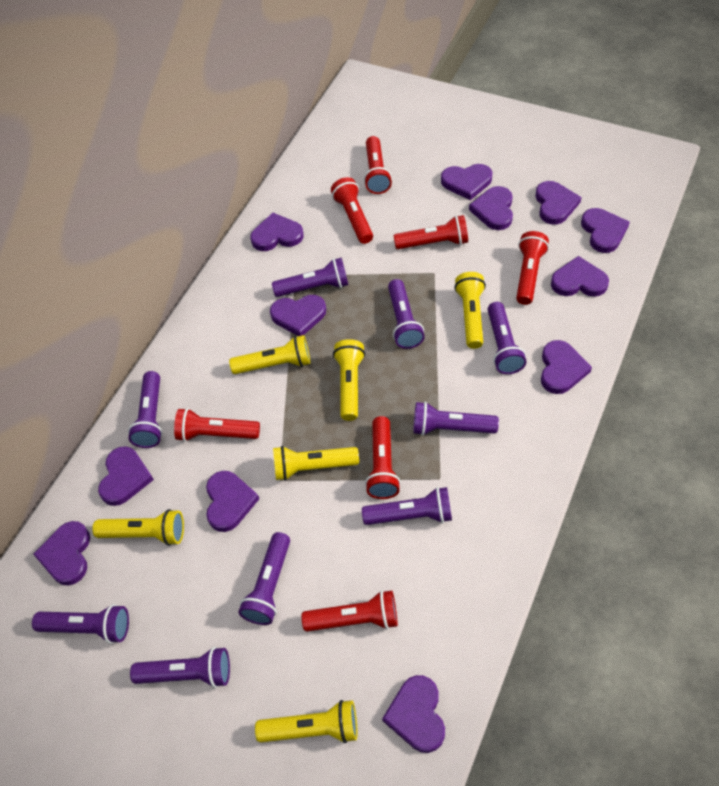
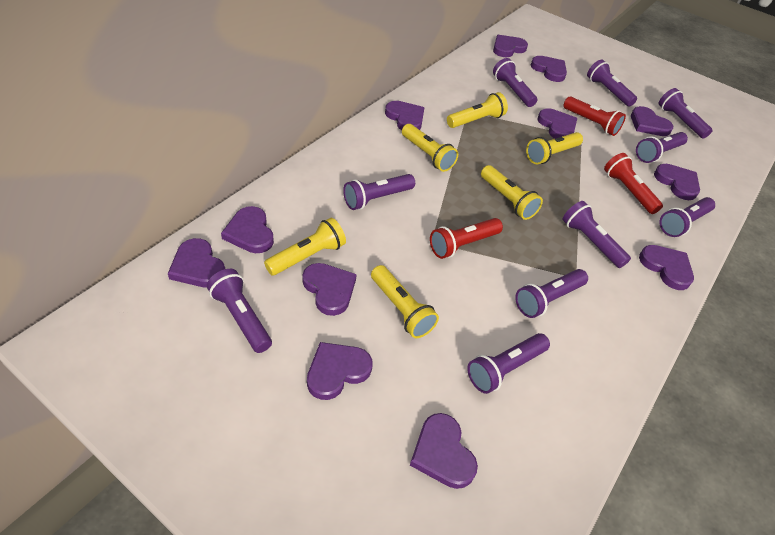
purple flashlight: 9 -> 10
red flashlight: 7 -> 3

